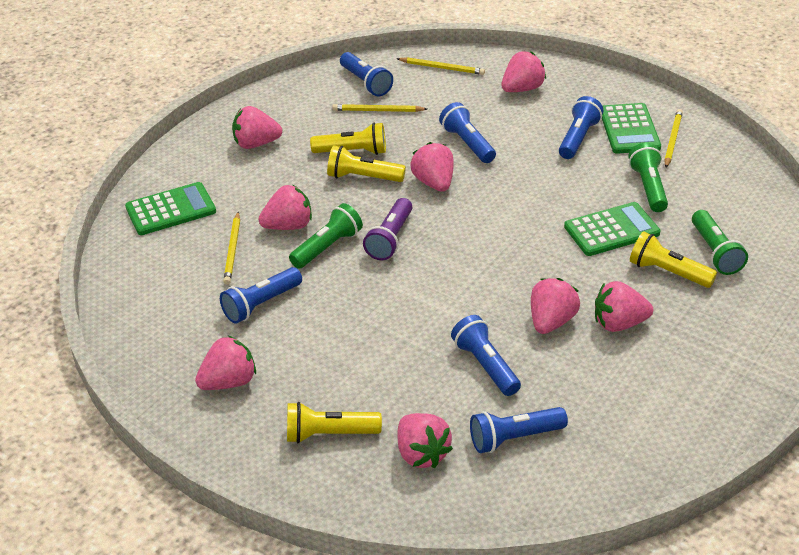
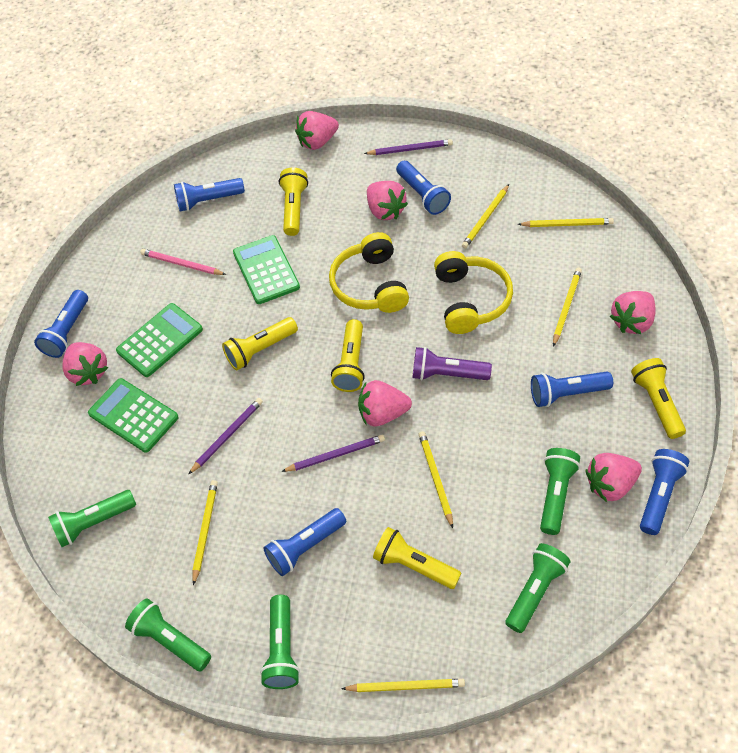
green flashlight: 3 -> 5
pink pencil: 0 -> 1
pink strawberry: 8 -> 6
purple pencil: 0 -> 3
yellow flashlight: 4 -> 5
yellow headphones: 0 -> 2
yellow pencil: 4 -> 6

